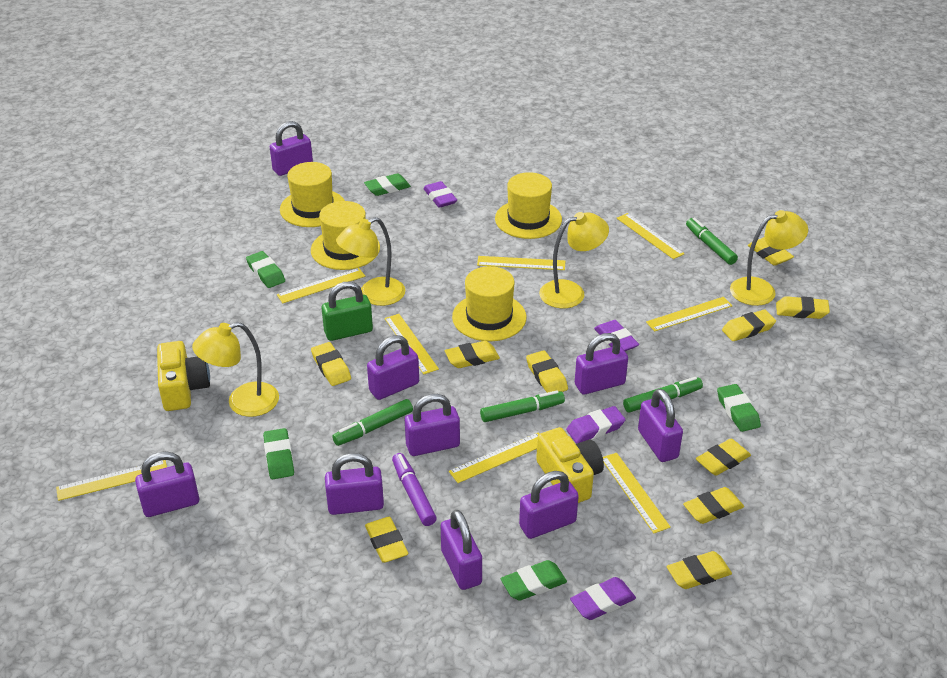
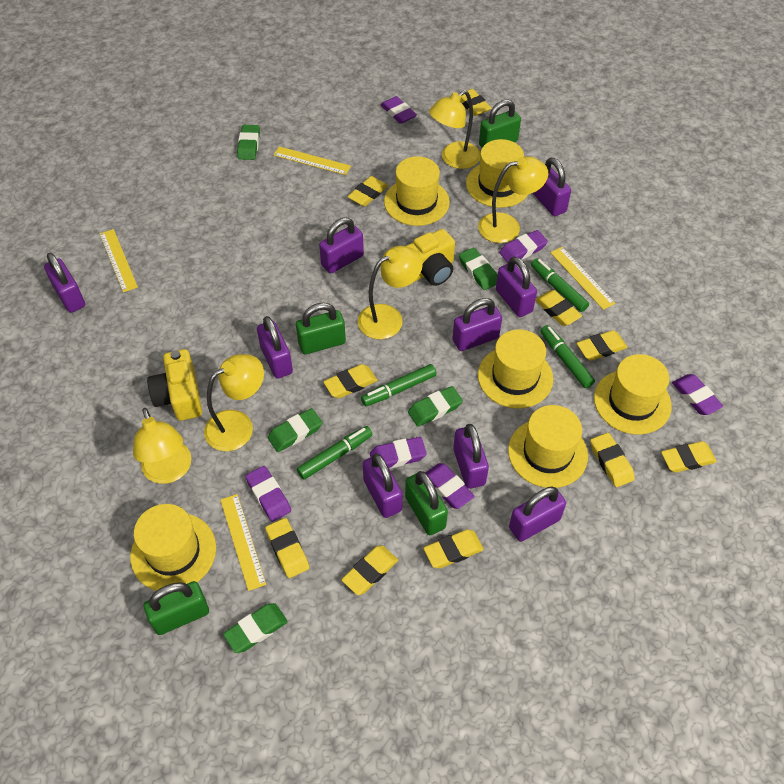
green padlock: 1 -> 4
purple eraser: 4 -> 6
purple marker: 1 -> 0
yellow hat: 4 -> 6
yellow lamp: 4 -> 5
yellow ruler: 8 -> 4

